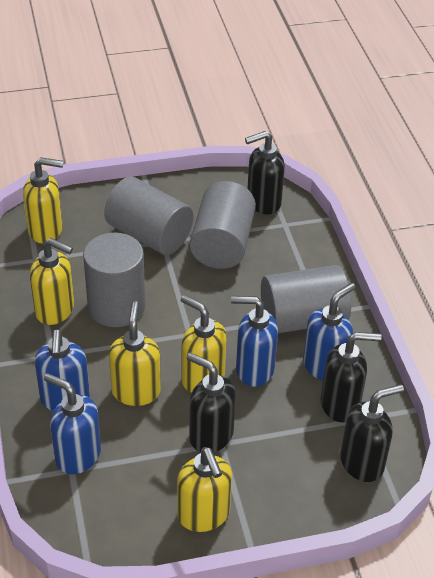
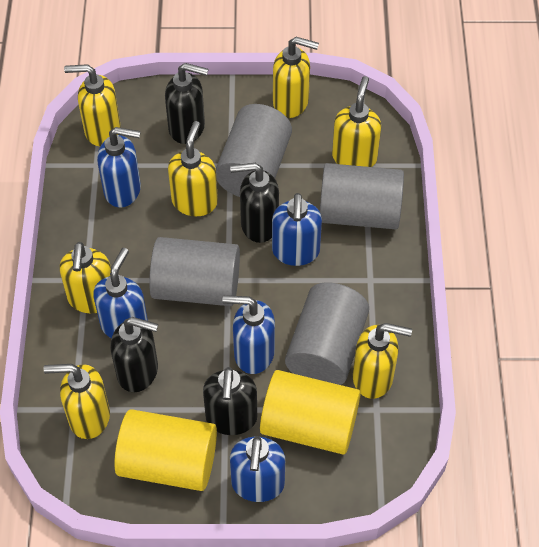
blue soap dispenser: 4 -> 5
yellow cylinder: 0 -> 2
yellow soap dispenser: 5 -> 7

